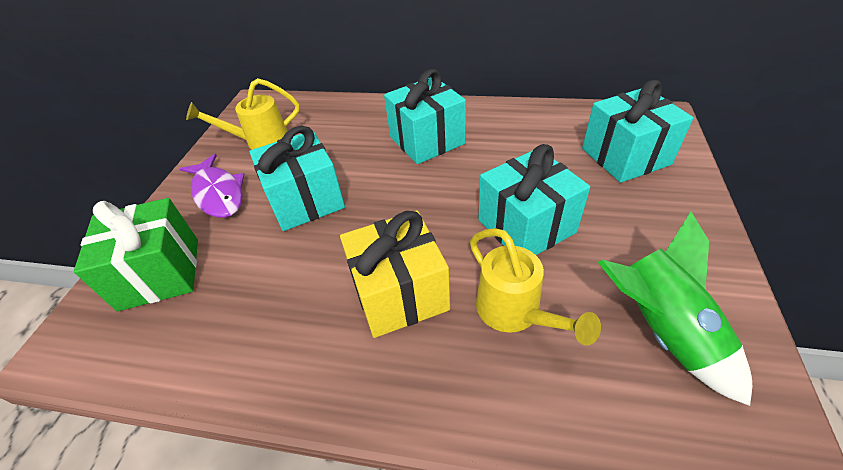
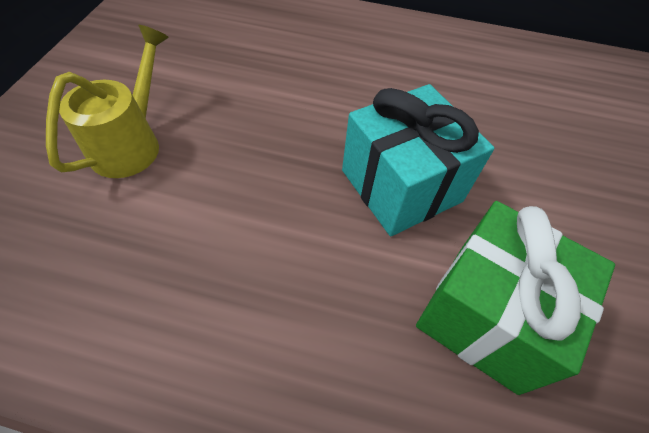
green rocket: 1 -> 0
purple fish: 1 -> 0
turquoise gift: 4 -> 1
yellow gift: 1 -> 0
yellow watering can: 2 -> 1

